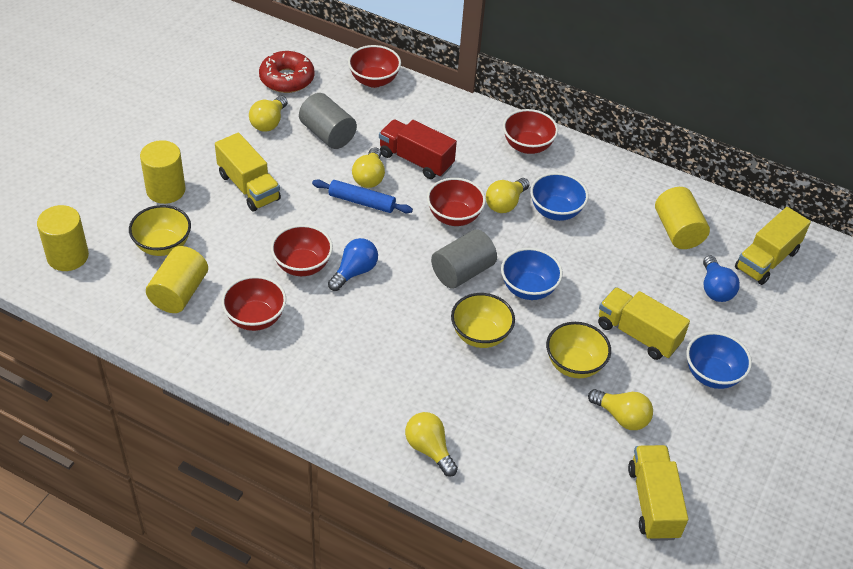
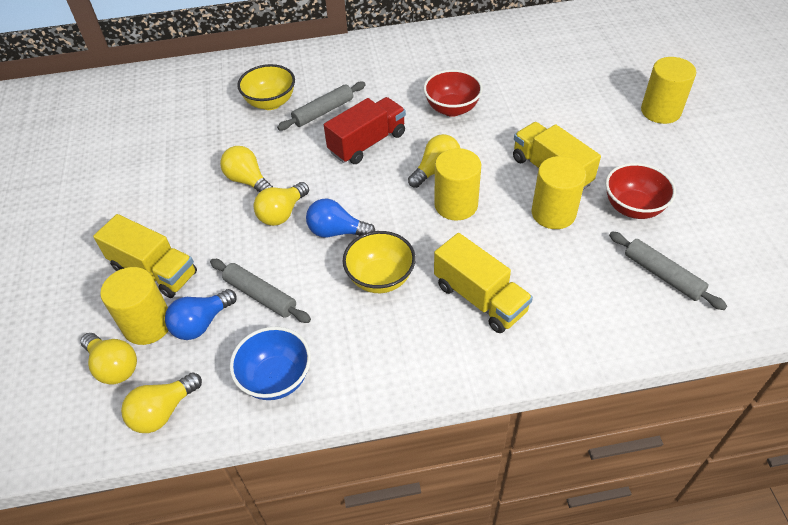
blue bowl: 3 -> 1
blue rolling pin: 1 -> 0
grey cylinder: 2 -> 0
grey rolling pin: 0 -> 3
red bowl: 5 -> 2
red donut: 1 -> 0
yellow bowl: 3 -> 2
yellow truck: 4 -> 3

